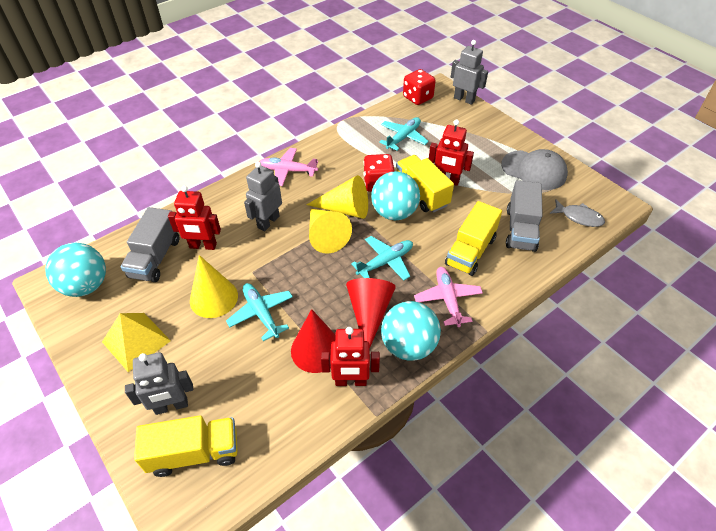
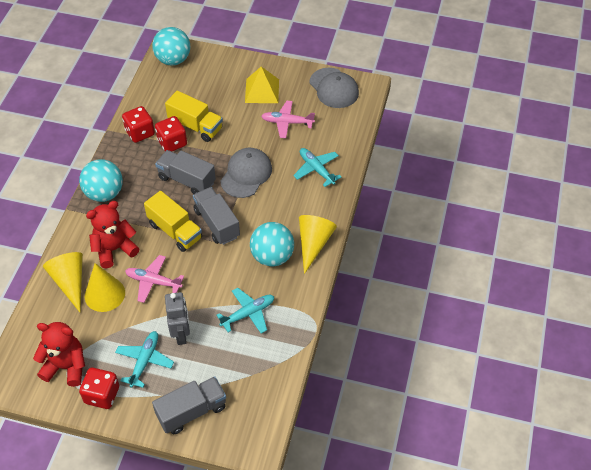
grey cap: 1 -> 2
grey fish: 1 -> 0
grey robot: 3 -> 1
grey truck: 2 -> 3
red cone: 2 -> 0
red dice: 2 -> 3
red robot: 3 -> 0
red teddy bear: 0 -> 2
yellow truck: 3 -> 2

